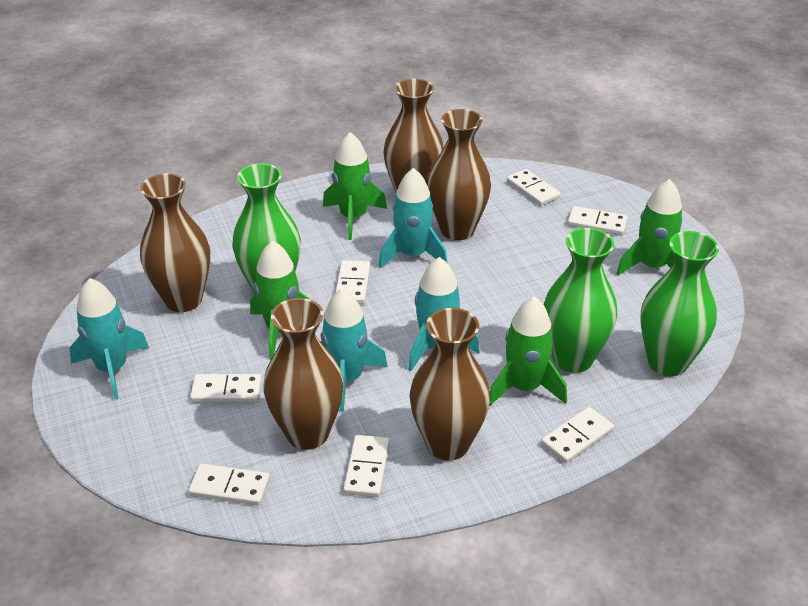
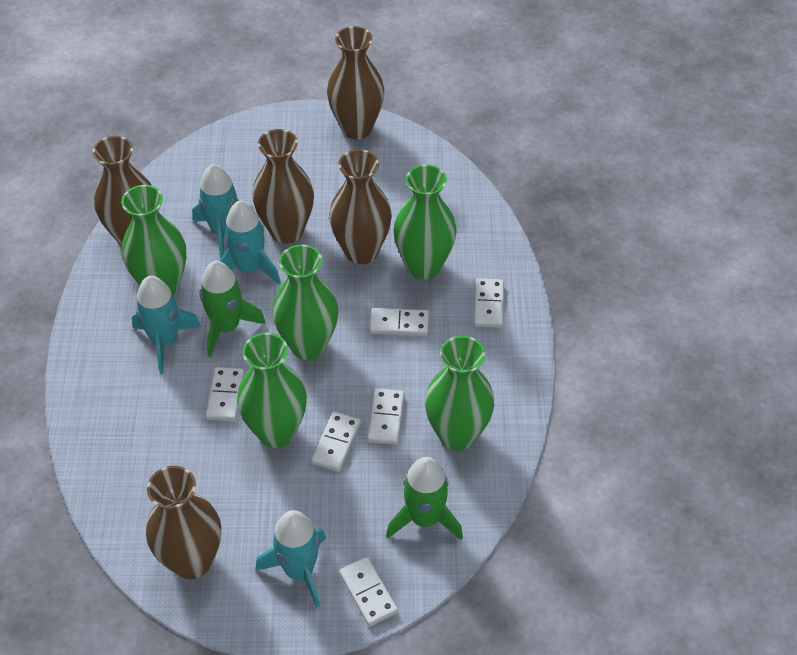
green rocket: 4 -> 2
green vase: 3 -> 5
white domino: 7 -> 6

